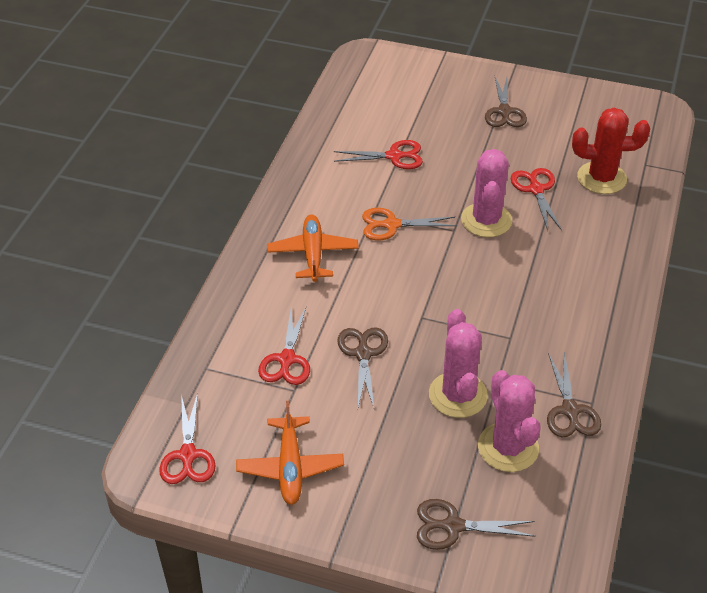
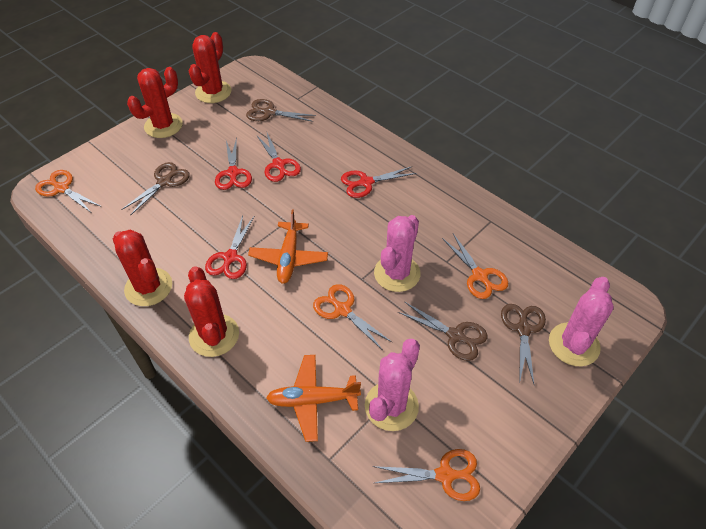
orange scissors: 1 -> 4
red cactus: 1 -> 4

